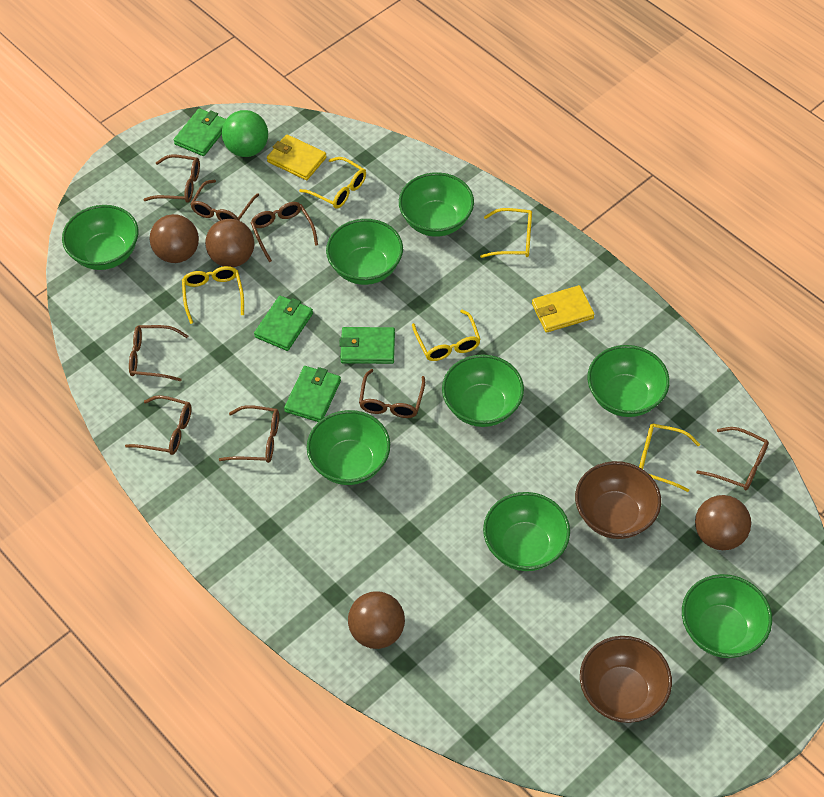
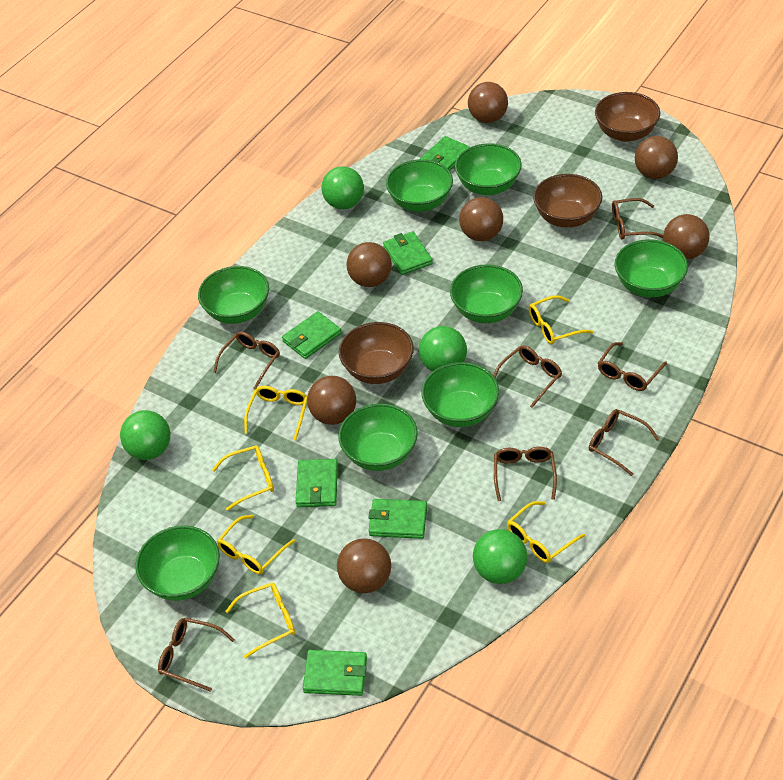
brown ball: 4 -> 7
brown bowl: 2 -> 3
brown glasses: 8 -> 7
green ball: 1 -> 4
green wallet: 4 -> 6
yellow glasses: 5 -> 6
yellow wallet: 2 -> 0

